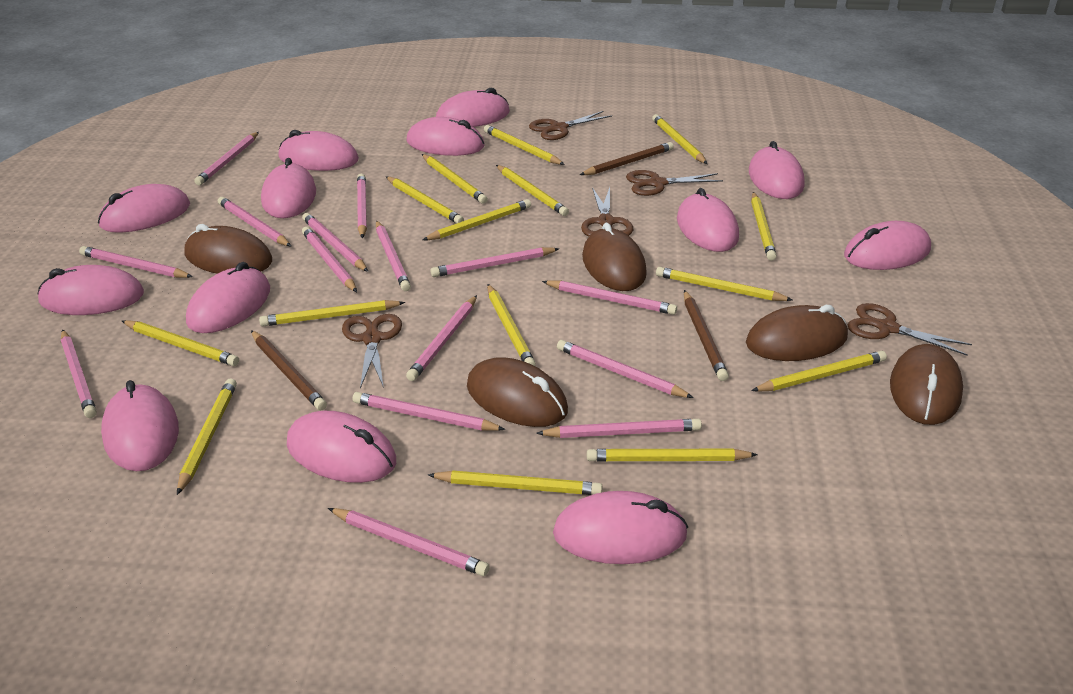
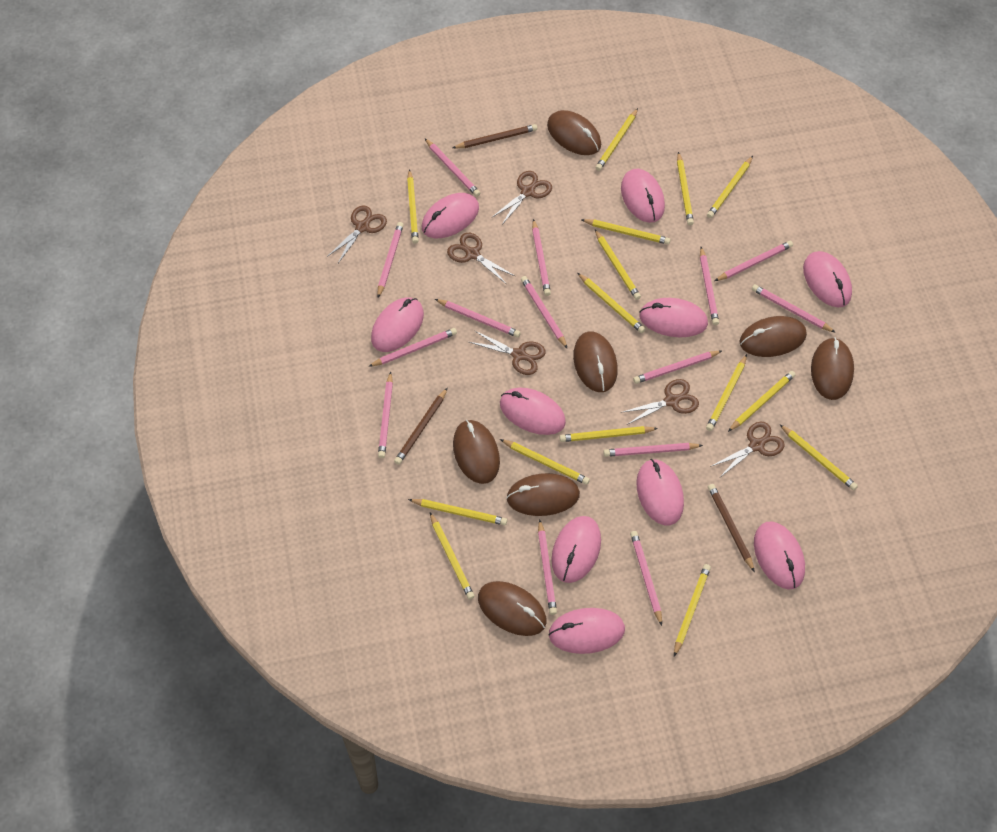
brown mouse: 5 -> 7
brown scissors: 5 -> 6
pink mouse: 13 -> 10
pink pencil: 15 -> 14

